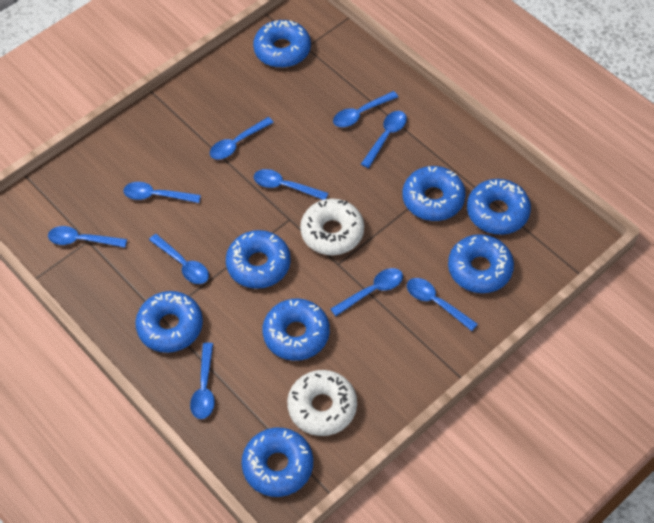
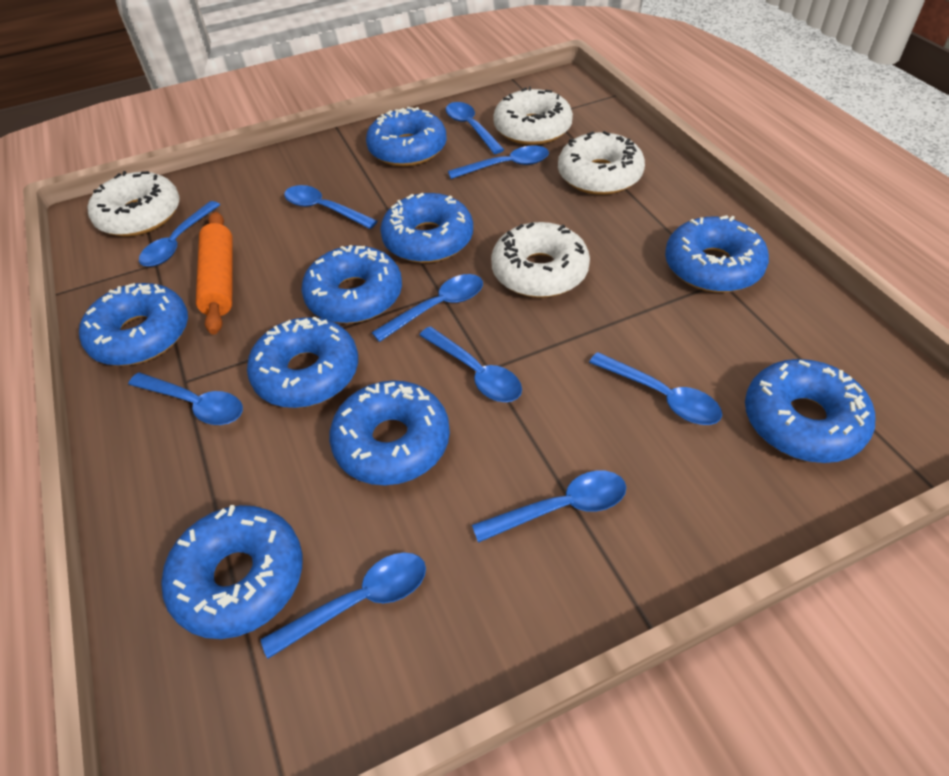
blue donut: 8 -> 9
orange rolling pin: 0 -> 1
white donut: 2 -> 4

